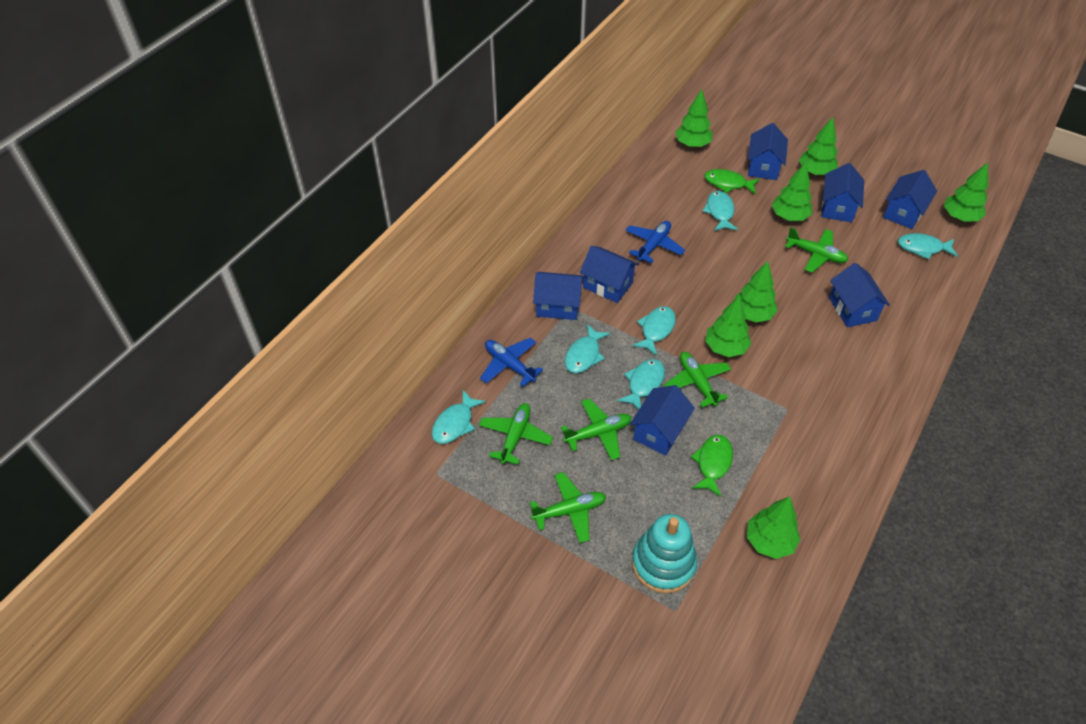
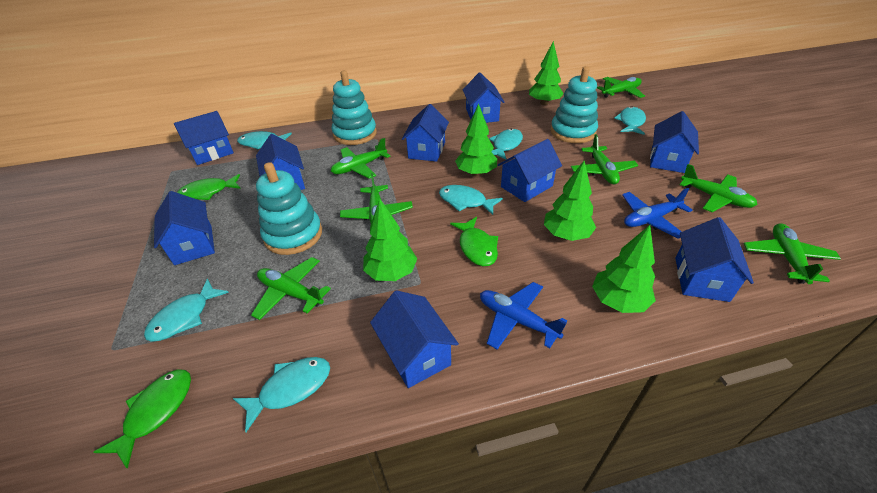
blue house: 7 -> 9
green fish: 2 -> 3
green plane: 5 -> 7
green tree: 7 -> 5
turquoise stacking toy: 1 -> 3

